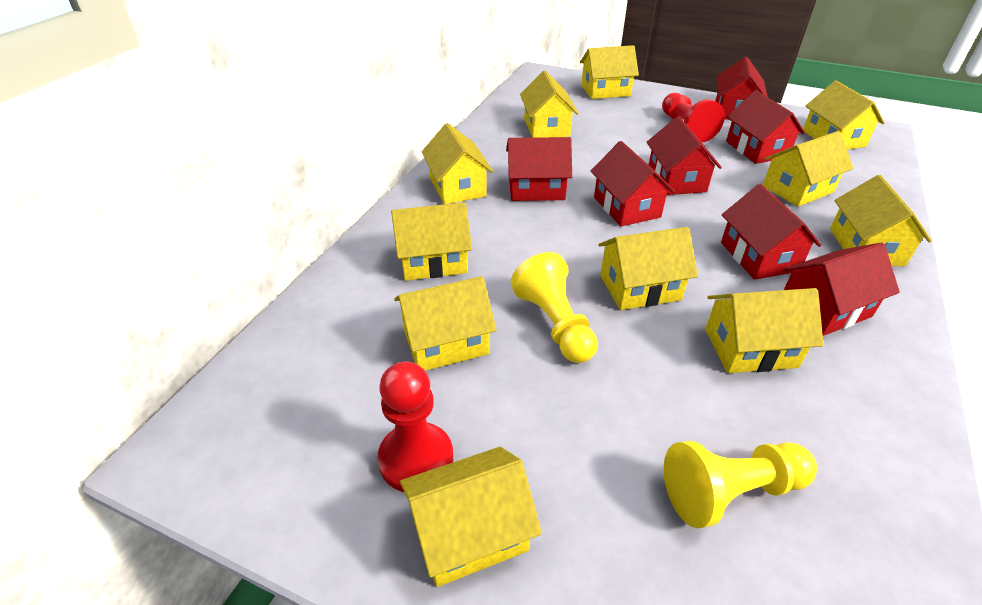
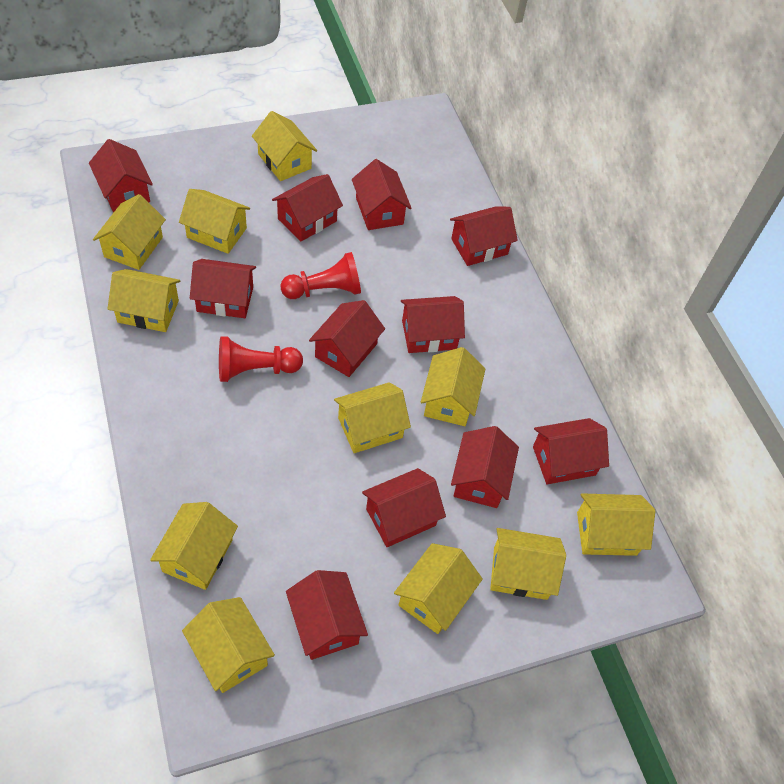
red house: 7 -> 11
yellow pawn: 2 -> 0

